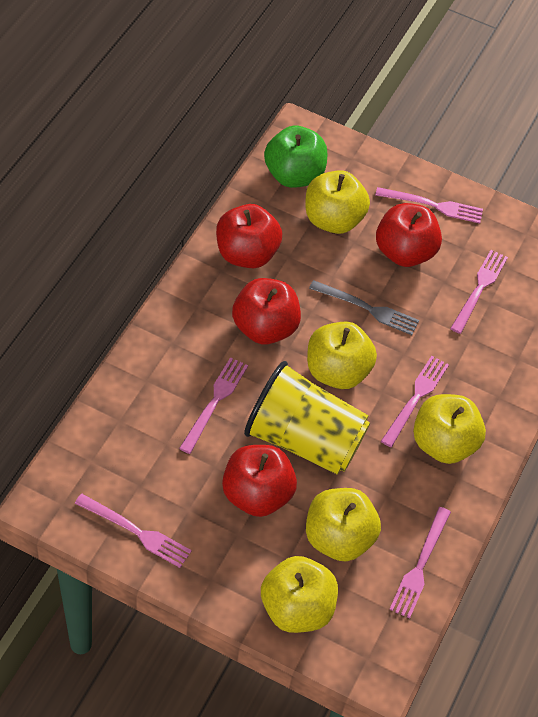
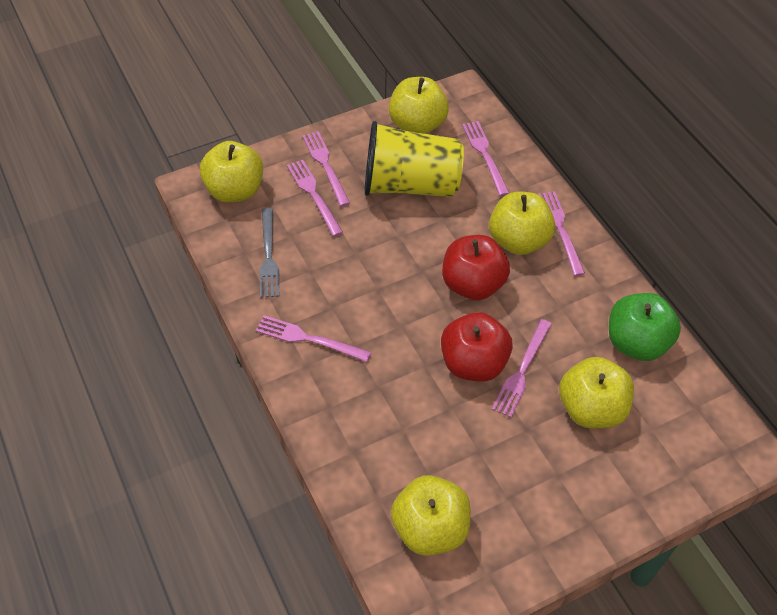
red apple: 4 -> 2

